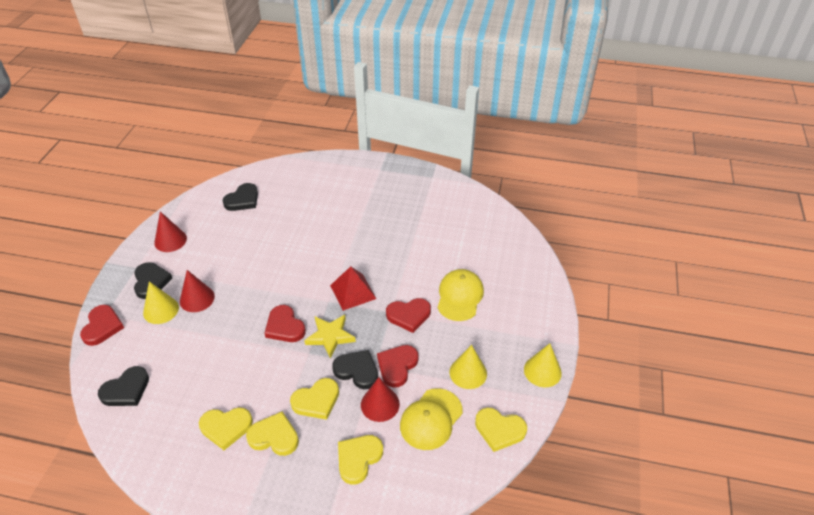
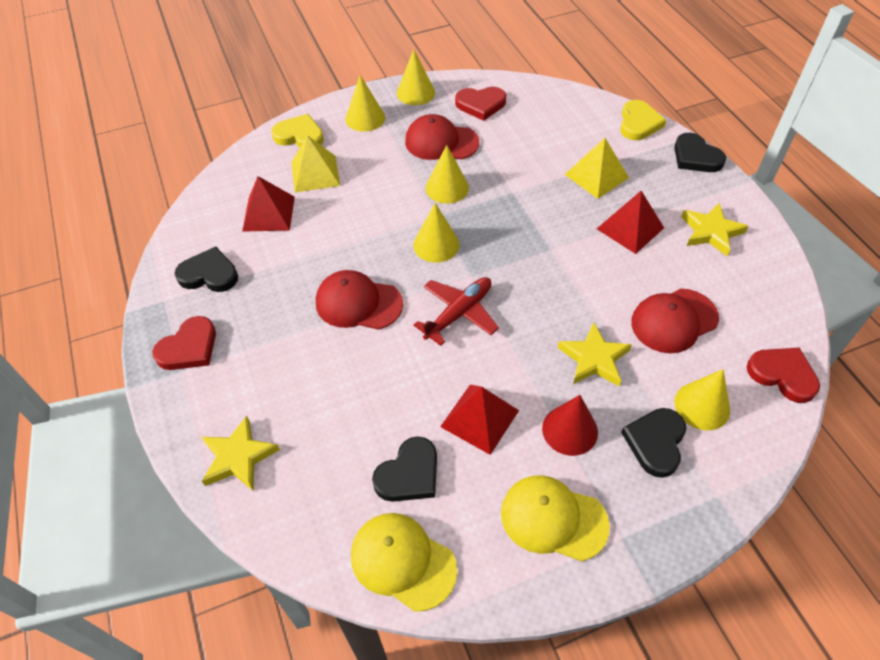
red cap: 0 -> 3
red cone: 3 -> 1
red heart: 4 -> 3
red plane: 0 -> 1
red pyramid: 1 -> 3
yellow cone: 3 -> 5
yellow heart: 5 -> 2
yellow pyramid: 0 -> 2
yellow star: 1 -> 3

